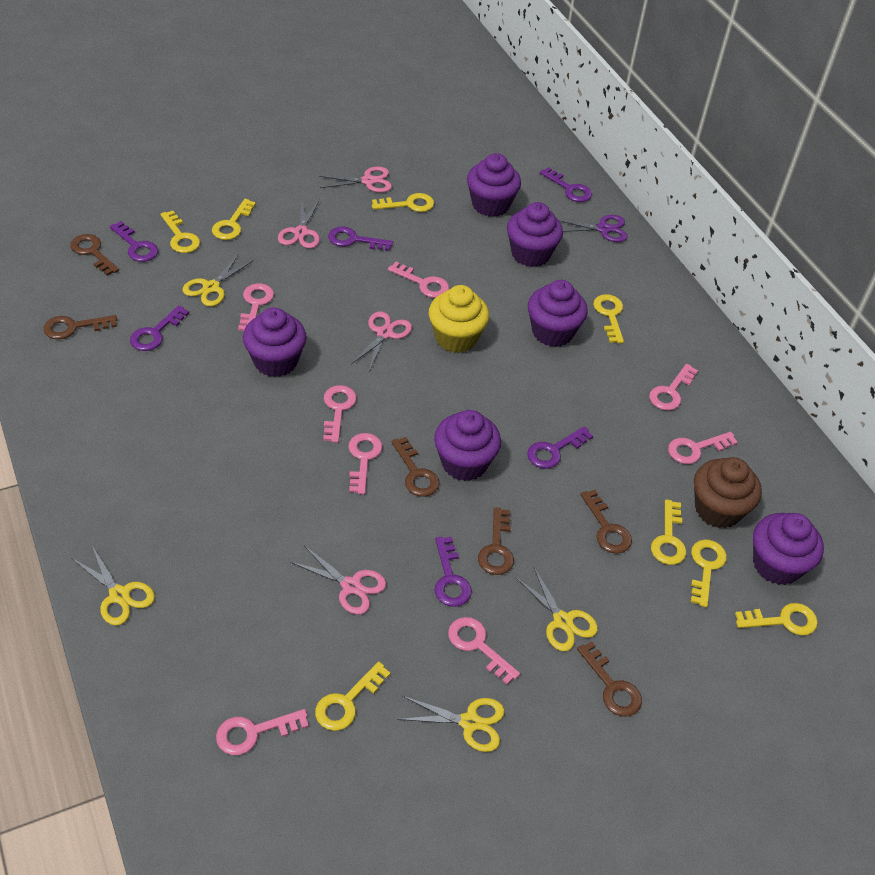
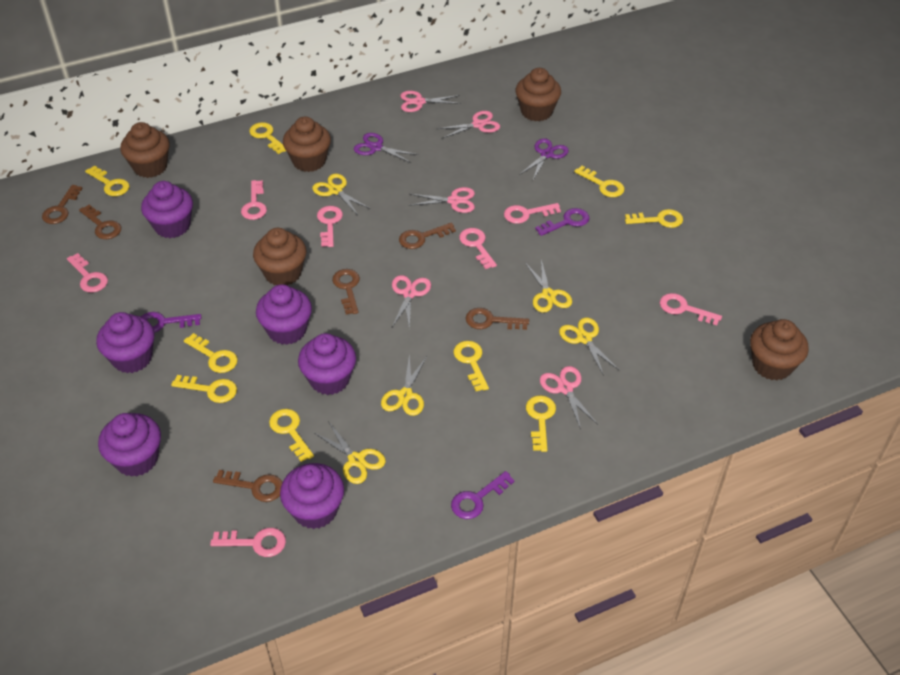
brown cupcake: 1 -> 5
pink key: 8 -> 7
pink scissors: 4 -> 5
purple key: 6 -> 3
purple scissors: 1 -> 2
yellow cupcake: 1 -> 0
yellow key: 8 -> 9
yellow scissors: 4 -> 5

